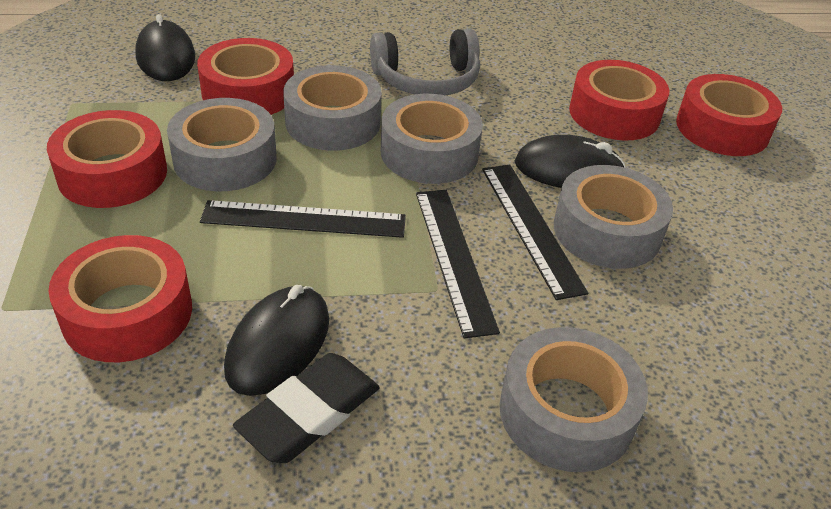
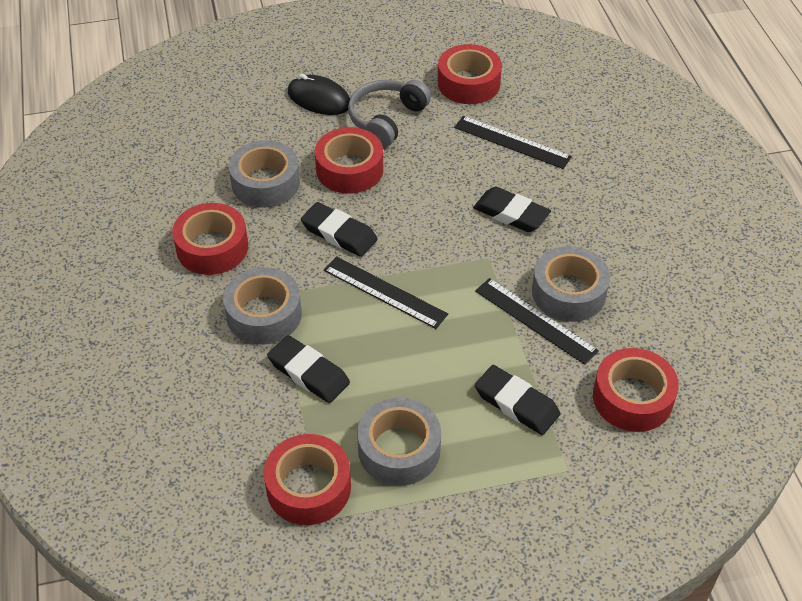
black eraser: 1 -> 4
black mouse: 3 -> 1
grey tape: 5 -> 4

